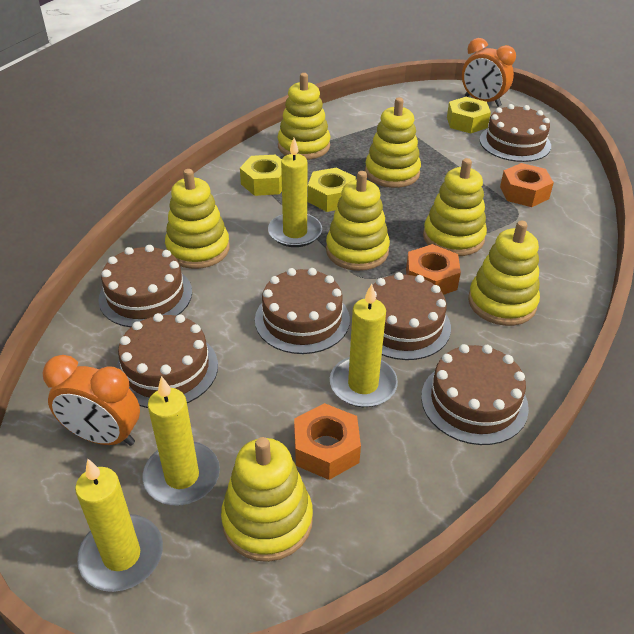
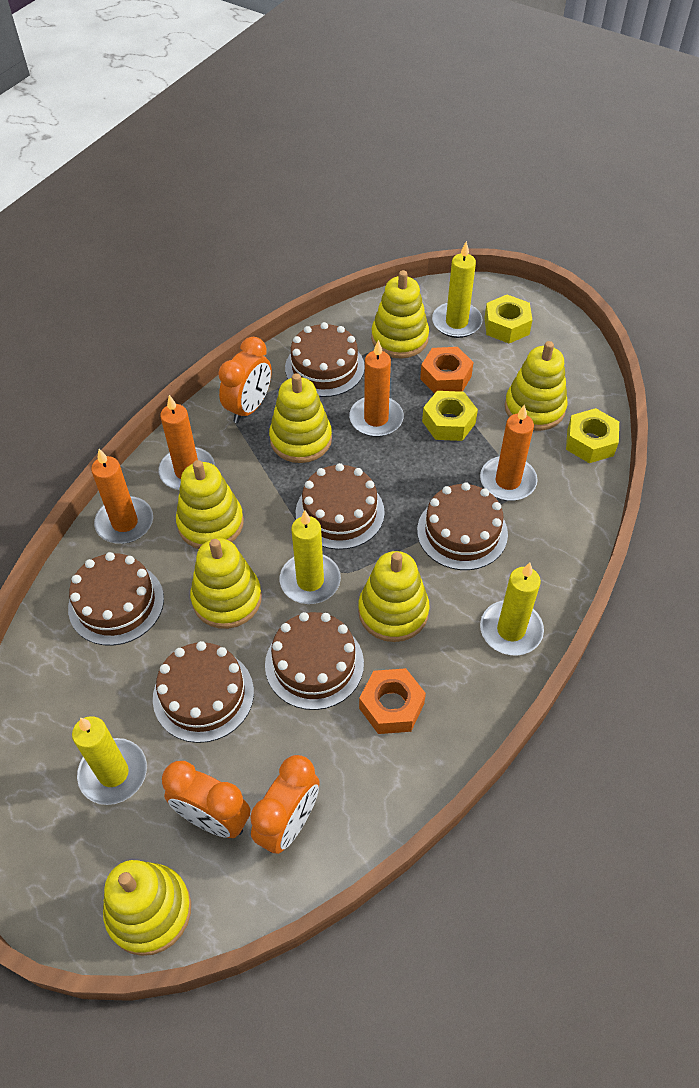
orange candle: 0 -> 4
orange clock: 2 -> 3
orange nut: 3 -> 2

